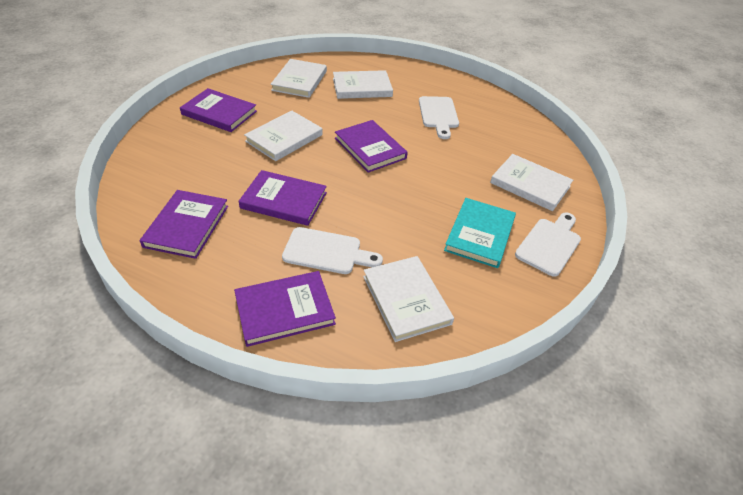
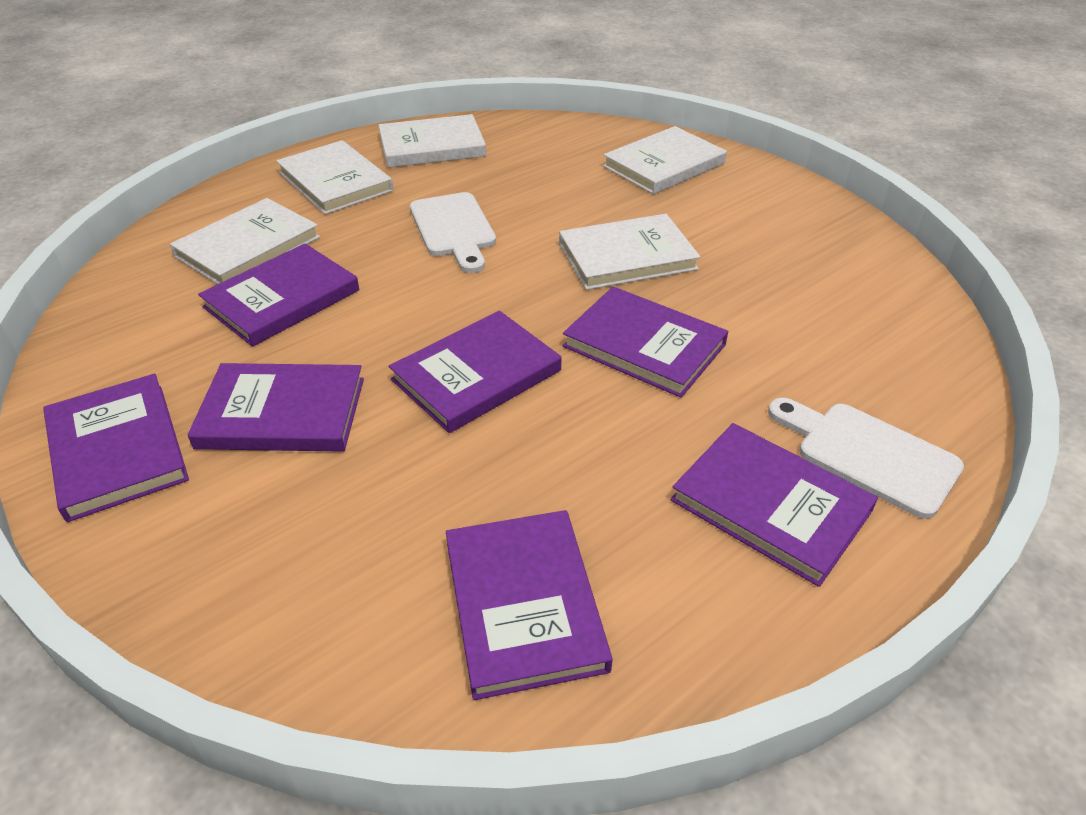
purple book: 5 -> 7
turquoise book: 1 -> 0
white cutting board: 3 -> 2

